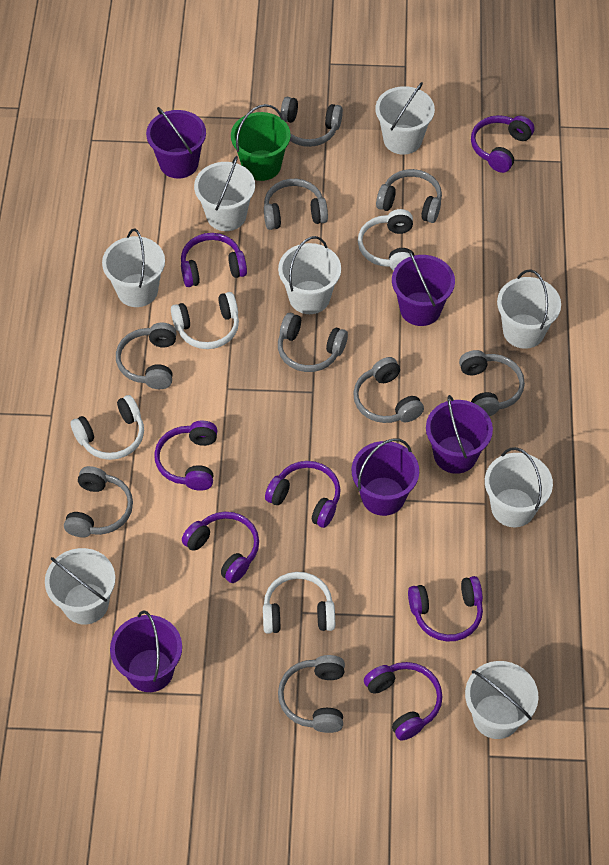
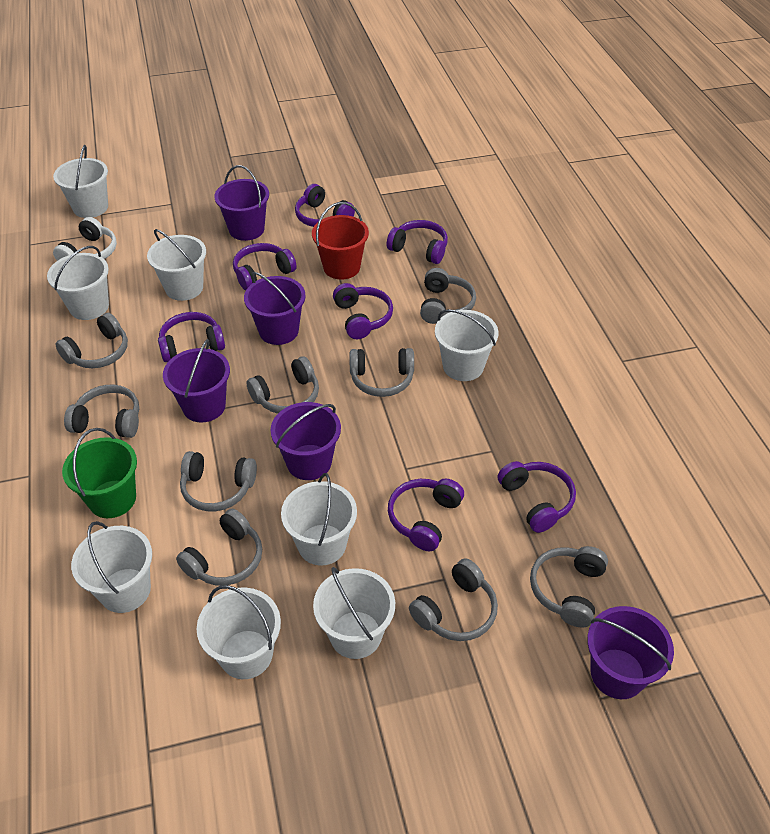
red bucket: 0 -> 1
white headphones: 4 -> 1

